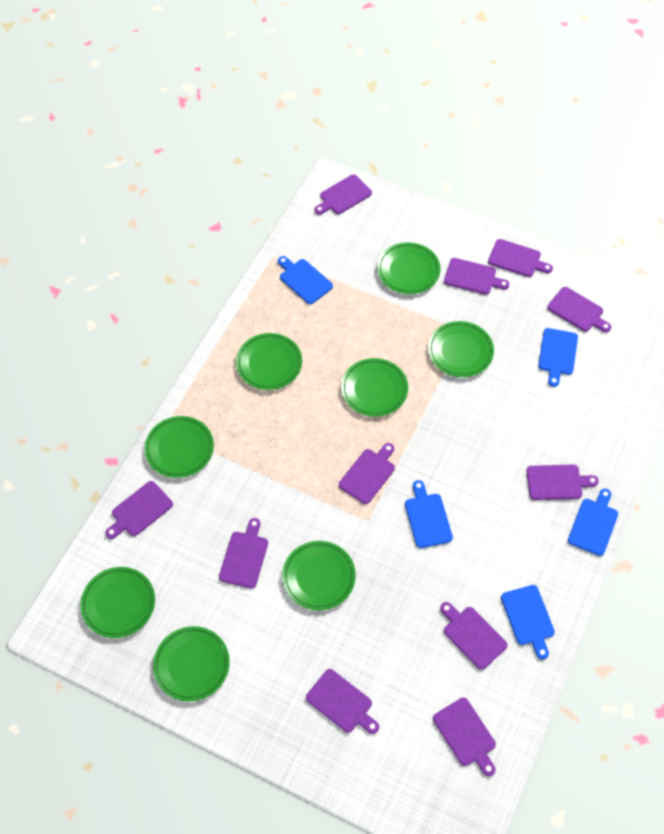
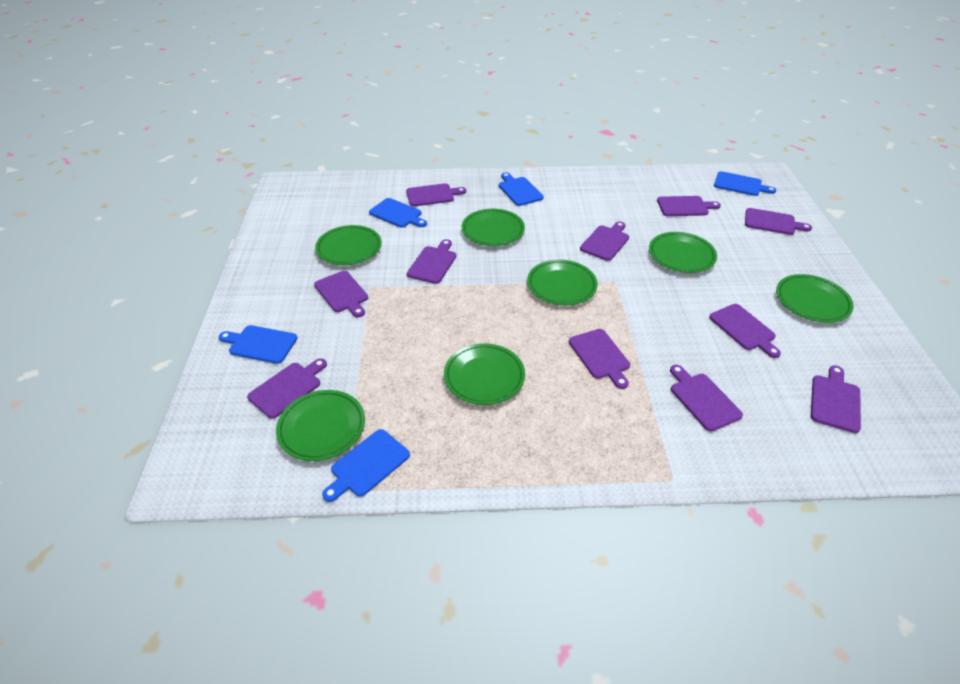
green plate: 8 -> 7

